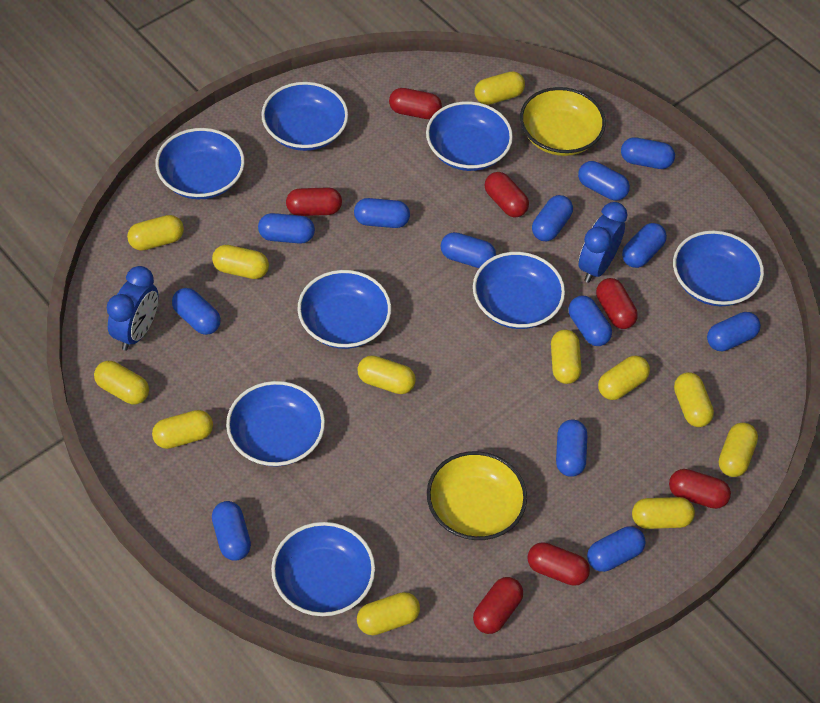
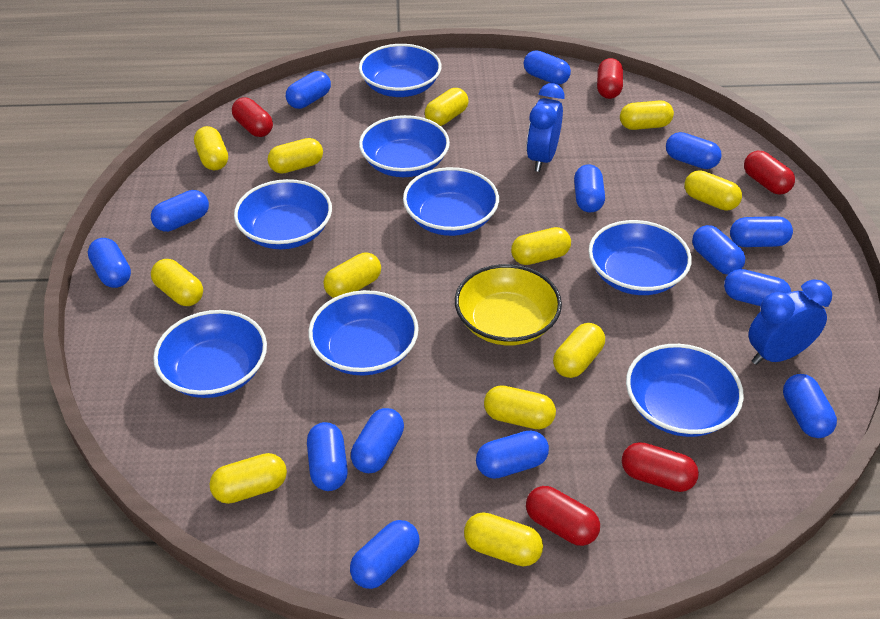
blue capsule: 13 -> 14
red capsule: 7 -> 5
yellow bowl: 2 -> 1

